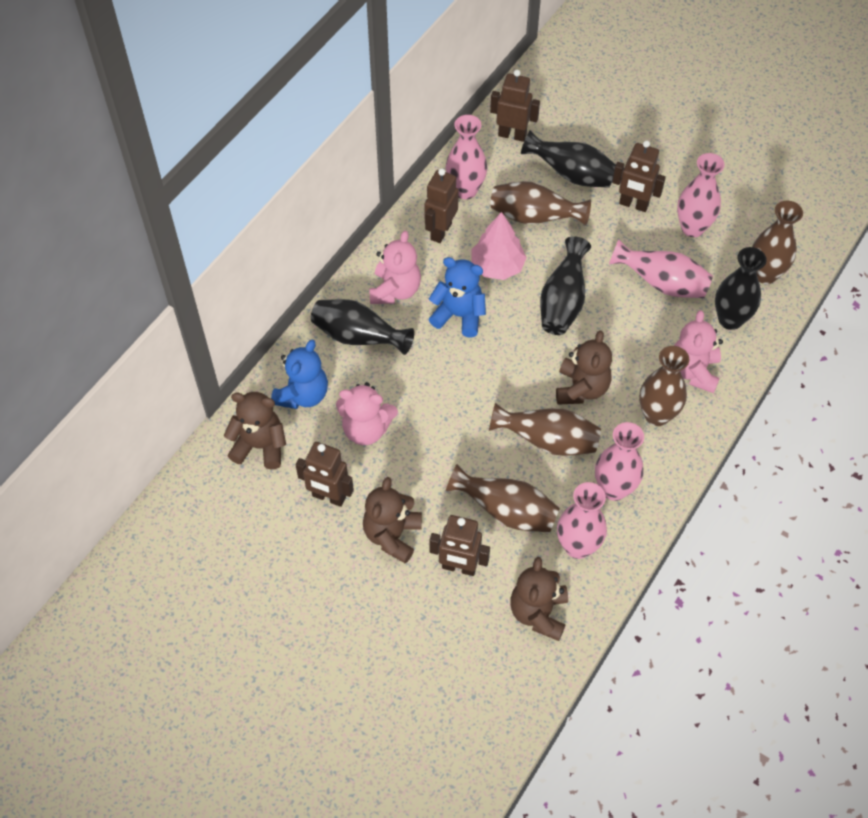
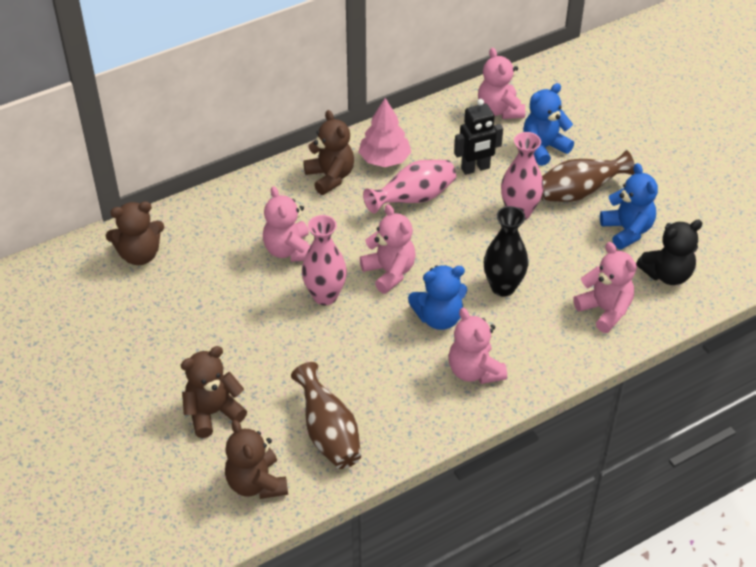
black robot: 0 -> 1
black teddy bear: 0 -> 1
black vase: 4 -> 1
blue teddy bear: 2 -> 3
brown robot: 5 -> 0
brown vase: 5 -> 2
pink teddy bear: 3 -> 5
pink vase: 5 -> 3

